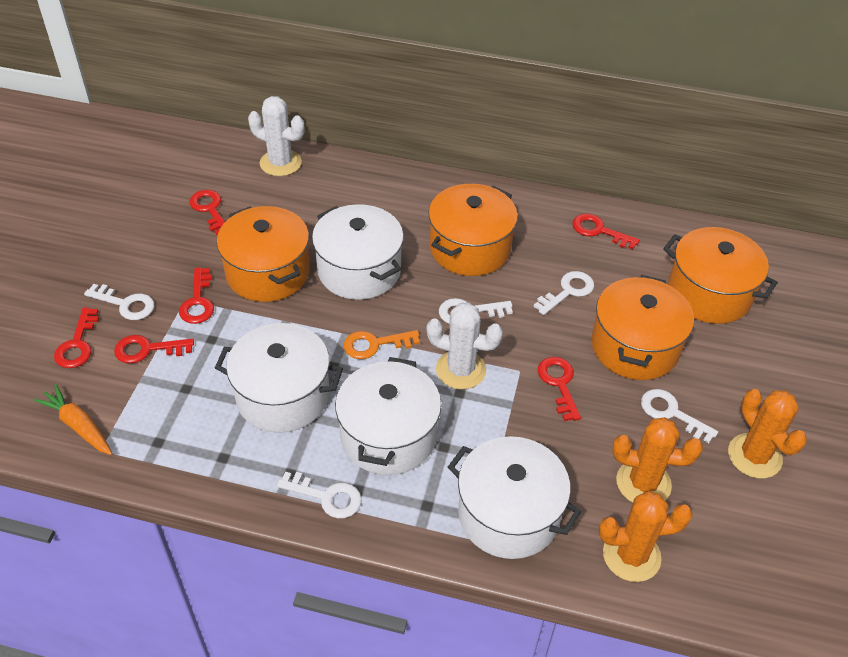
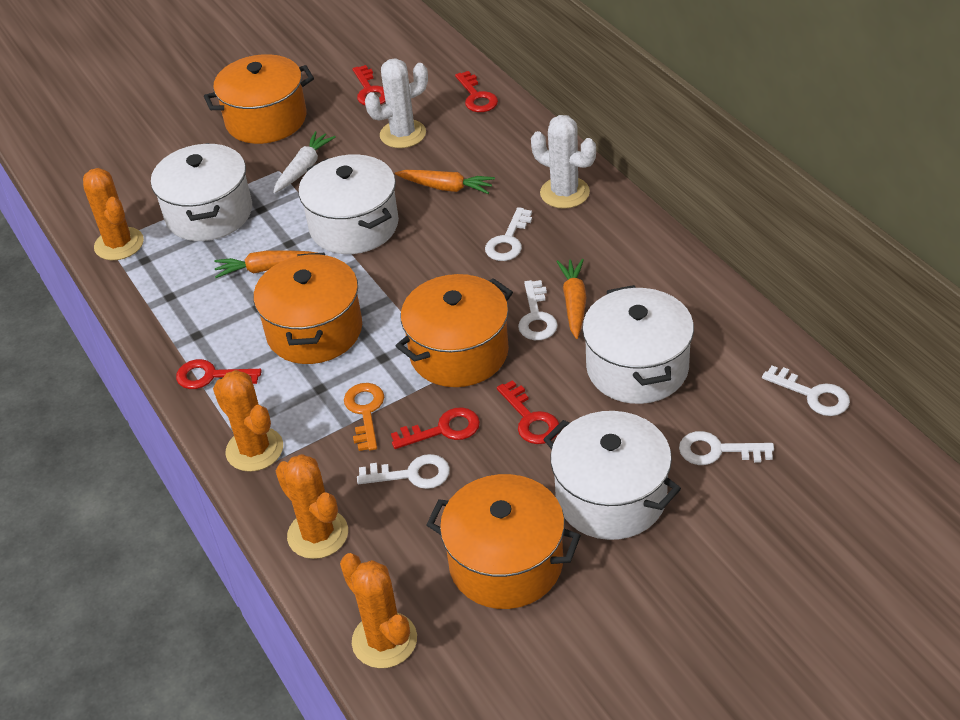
orange cactus: 3 -> 4
orange carrot: 1 -> 3
red key: 6 -> 5
white carrot: 0 -> 1

